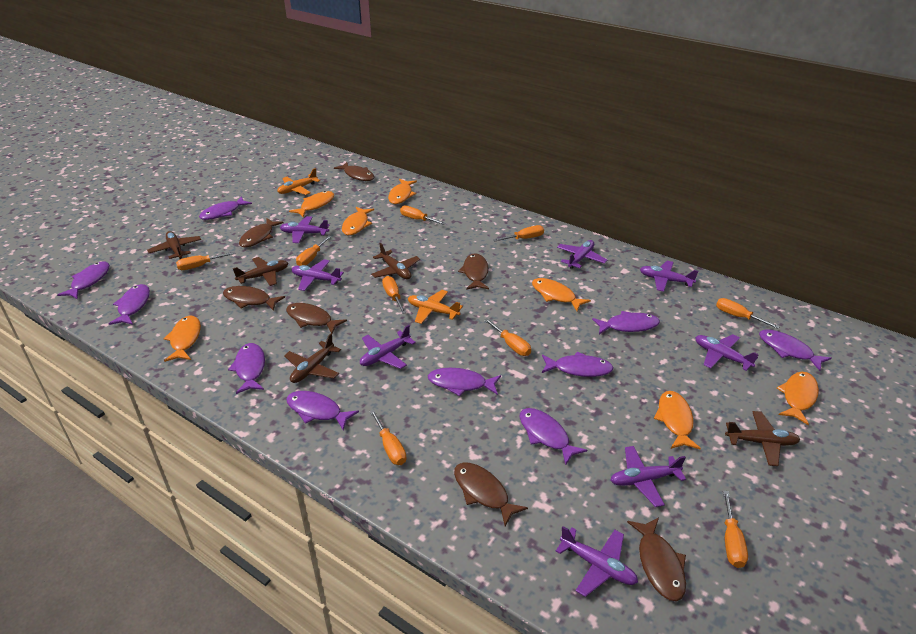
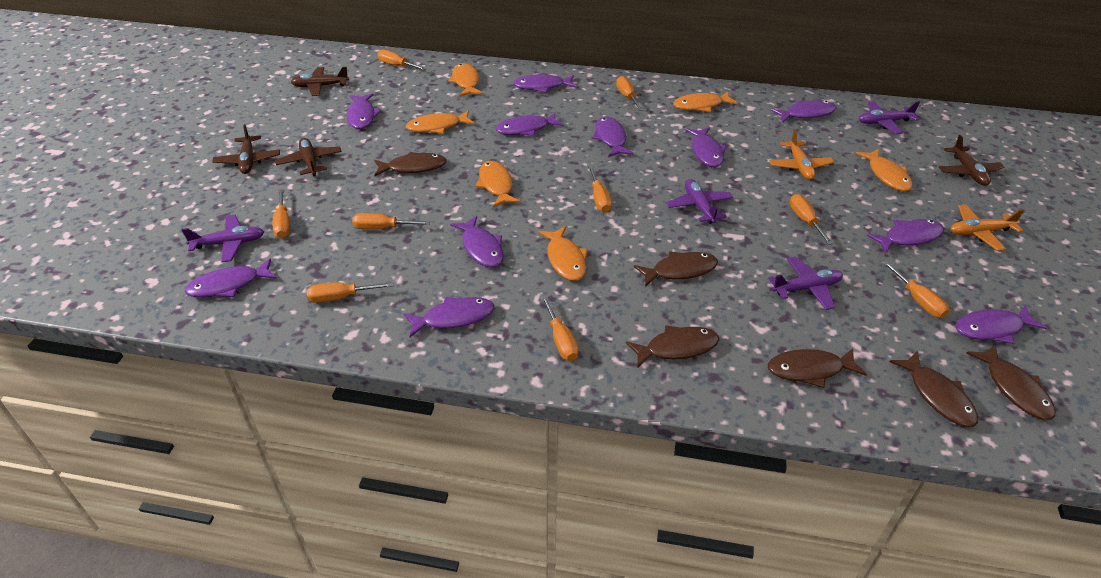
brown fish: 7 -> 6
brown plane: 5 -> 4
orange fish: 7 -> 6
purple fish: 10 -> 11
purple plane: 8 -> 4

